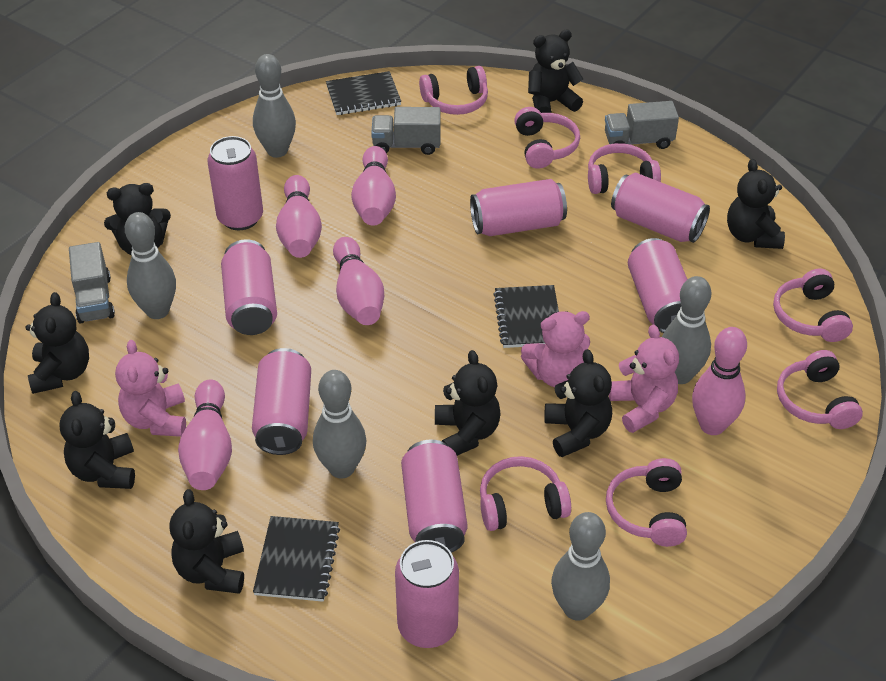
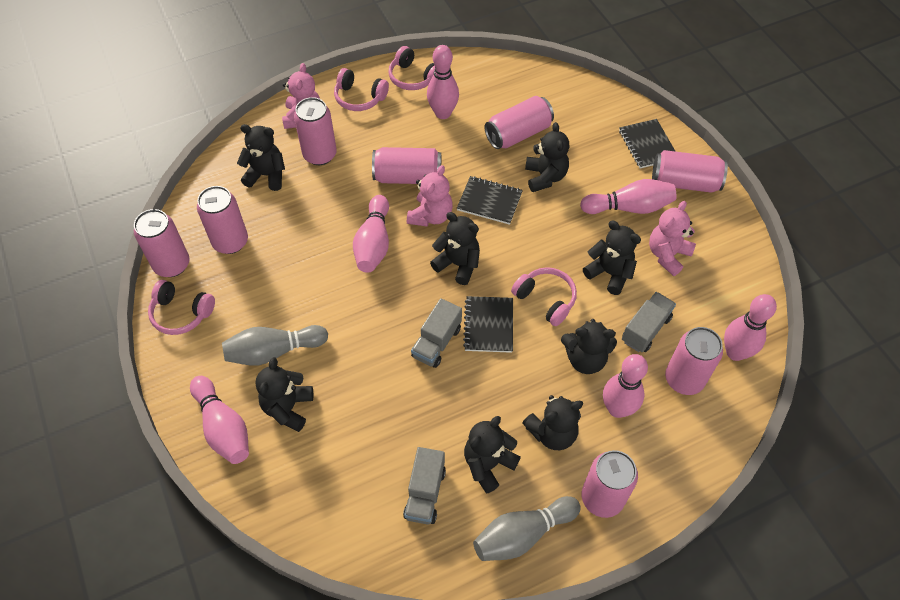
grey bowling pin: 5 -> 2
pink bowling pin: 5 -> 6
pink headphones: 7 -> 4

